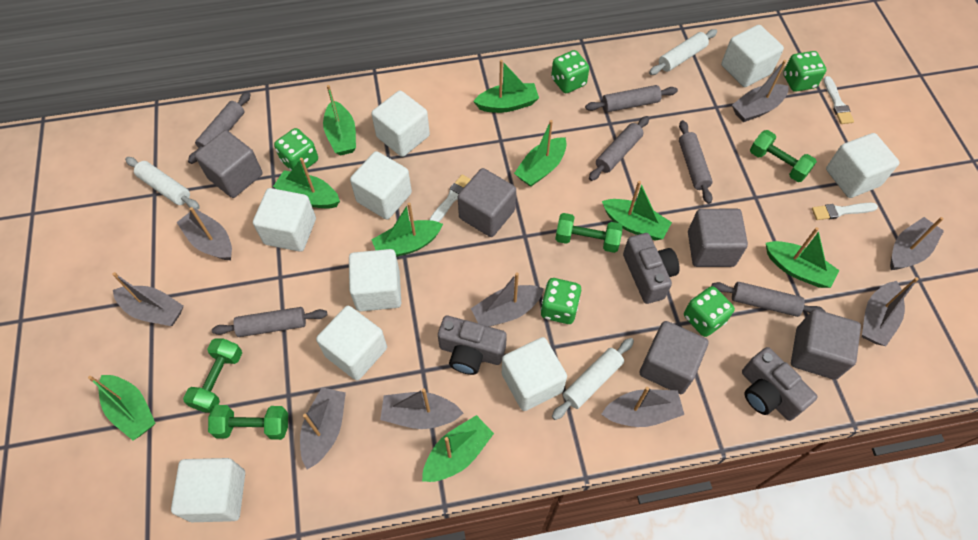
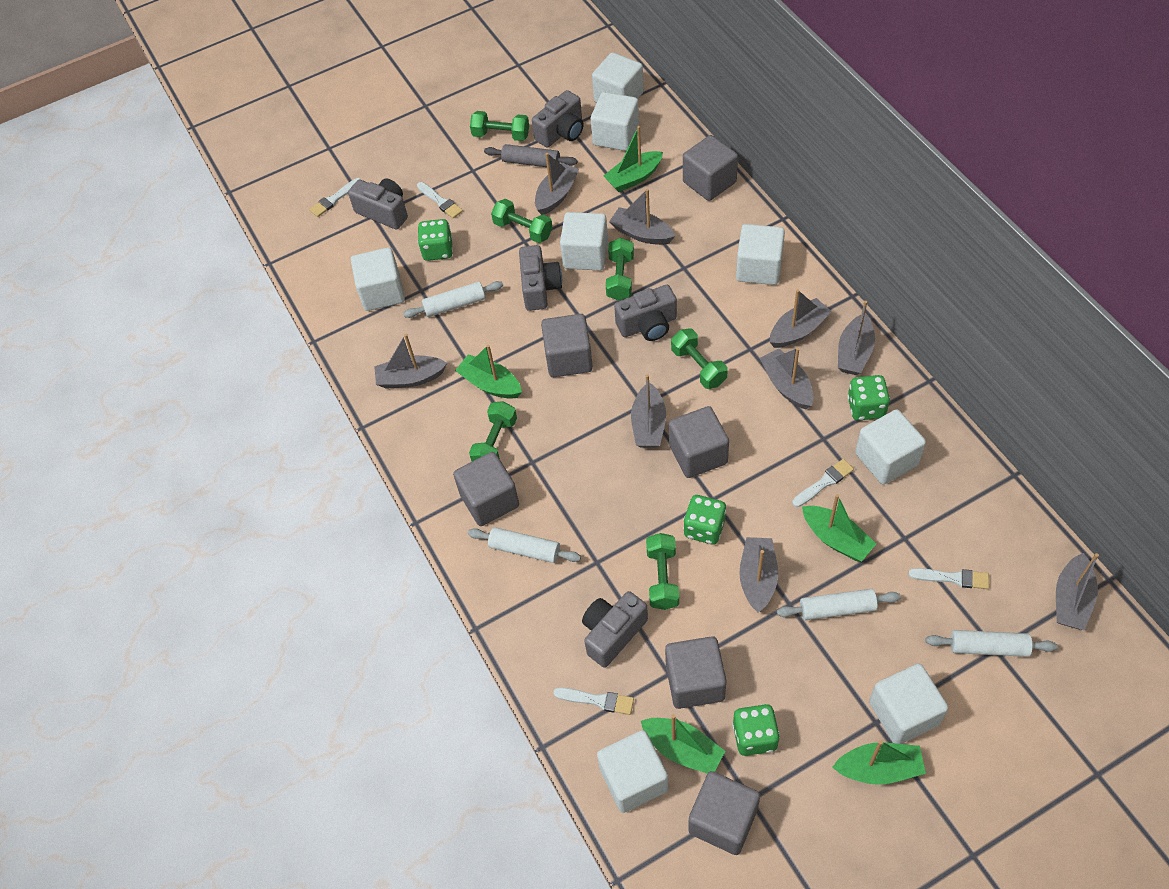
green boat: 9 -> 5
green dice: 5 -> 4
green dumbbell: 4 -> 6
grey camera: 3 -> 5
grey cube: 5 -> 6
grey rolling pin: 6 -> 1
white brush: 3 -> 5
white cube: 9 -> 8
white rolling pin: 3 -> 4

